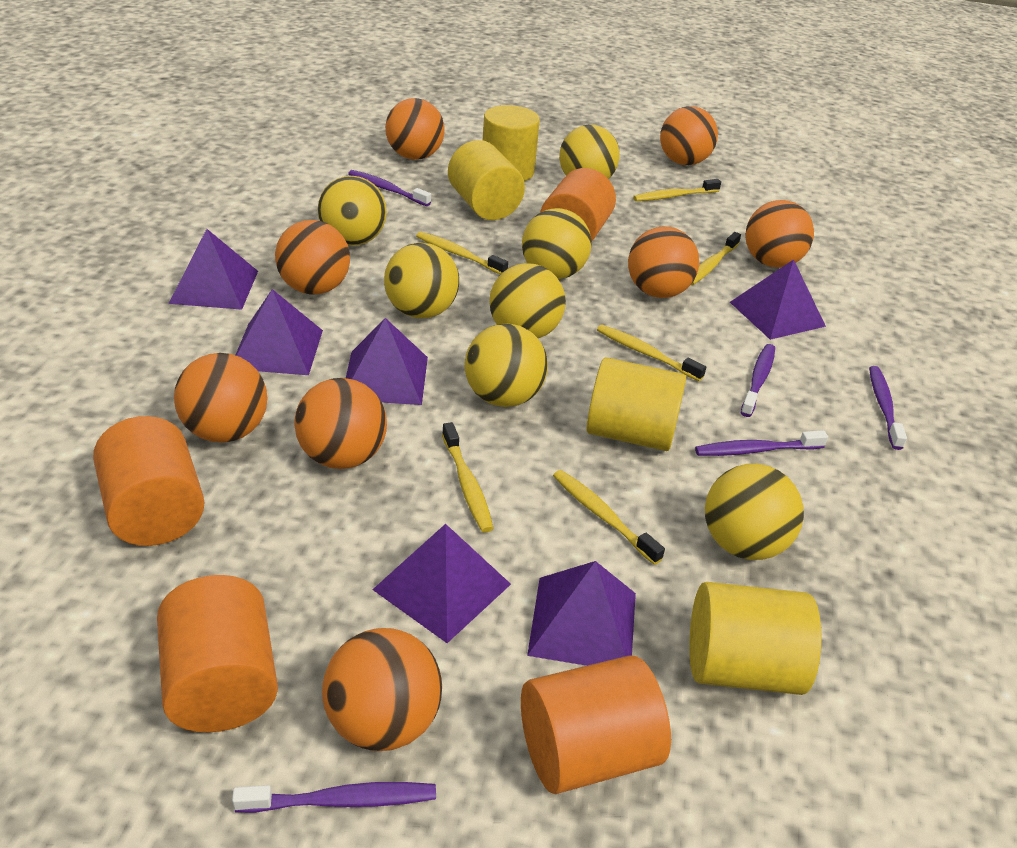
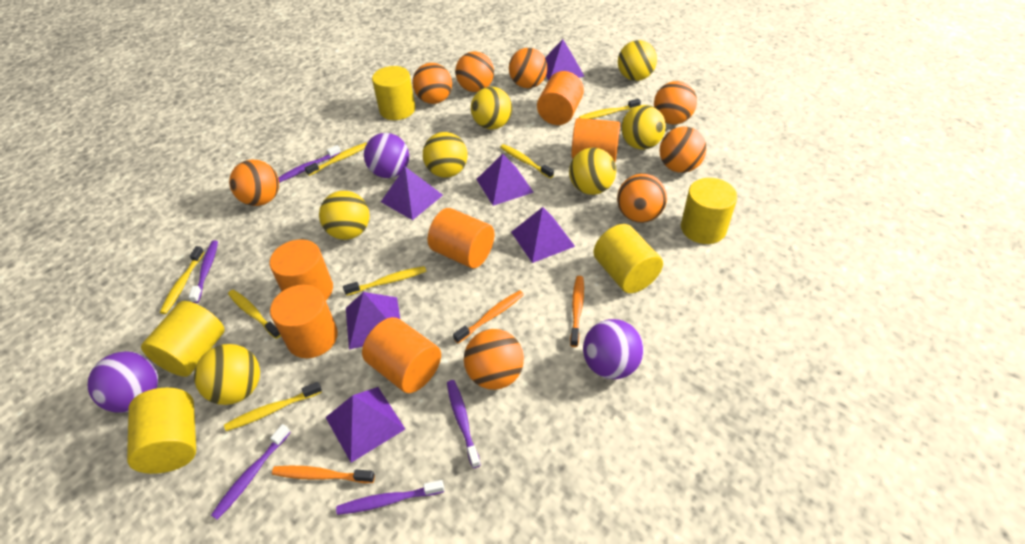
orange cylinder: 4 -> 6
orange toothbrush: 0 -> 3
purple ball: 0 -> 3
yellow cylinder: 4 -> 5
yellow toothbrush: 6 -> 7

